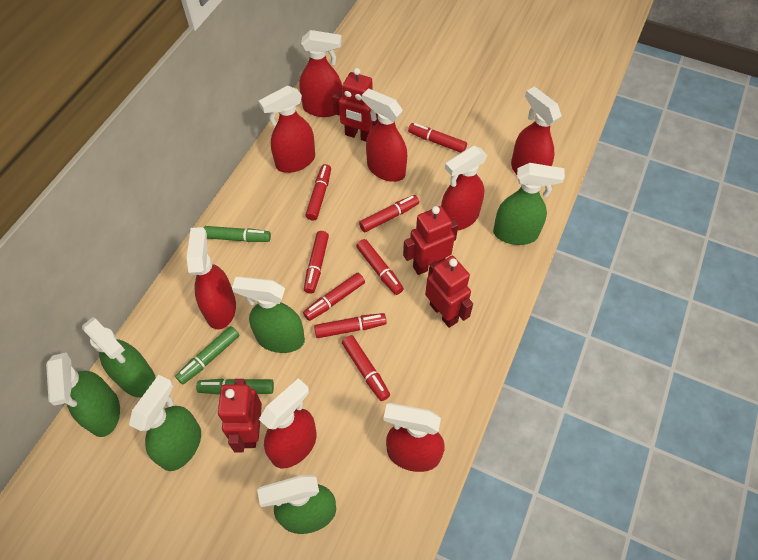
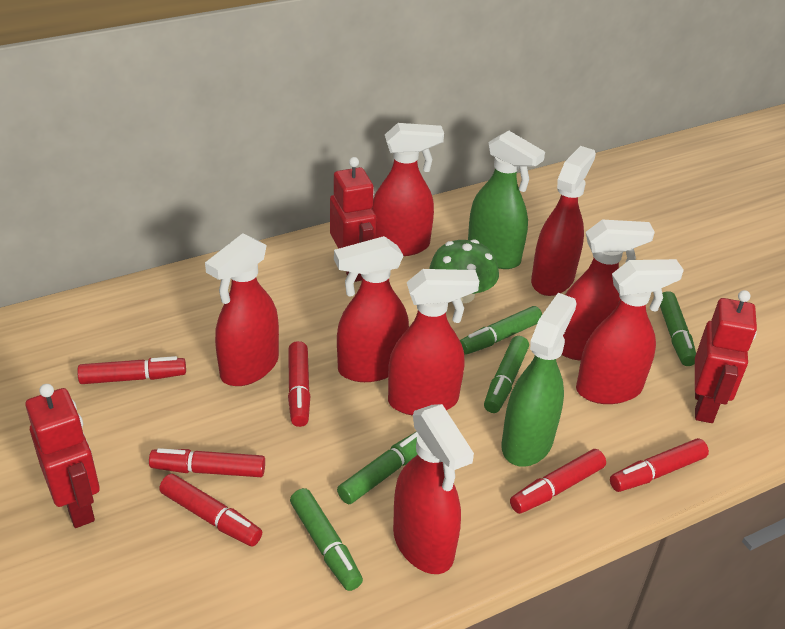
green marker: 3 -> 5
green mushroom: 0 -> 1
green spray bottle: 6 -> 2
red marker: 8 -> 6
red robot: 4 -> 3

